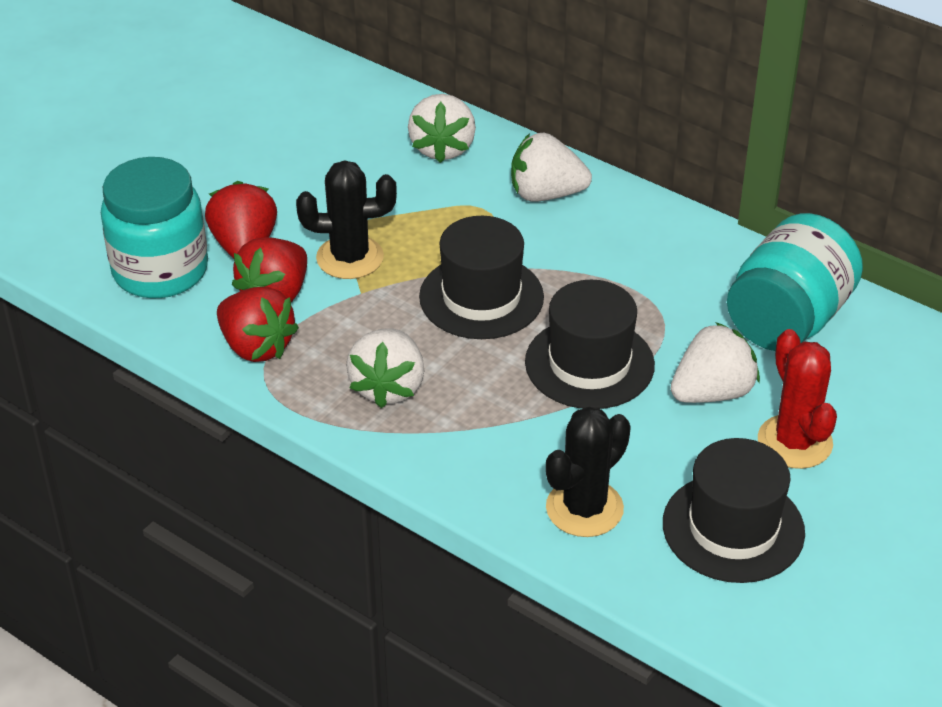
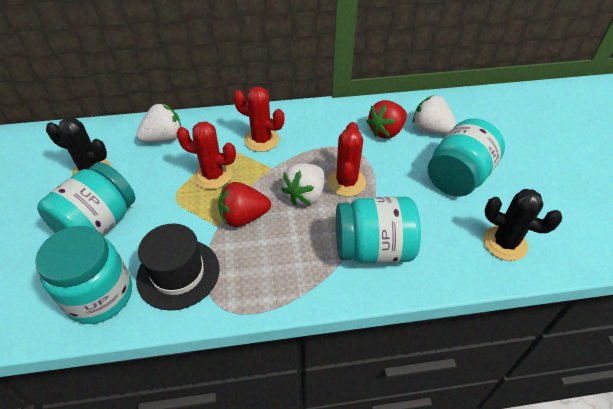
black hat: 3 -> 1
red cactus: 1 -> 3
red strawberry: 3 -> 2
turquoise jar: 2 -> 4
white strawberry: 4 -> 3

